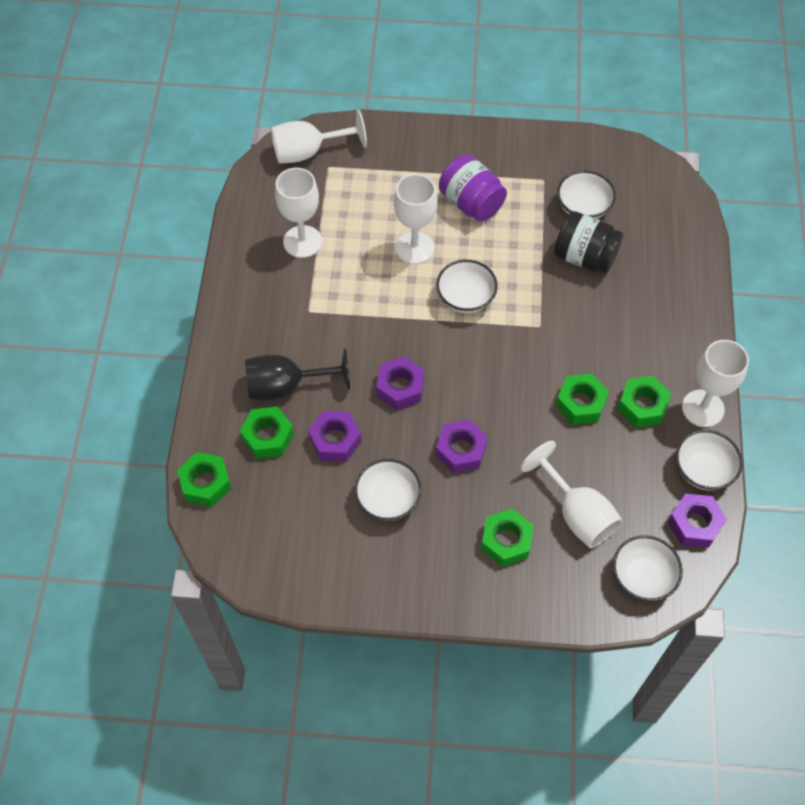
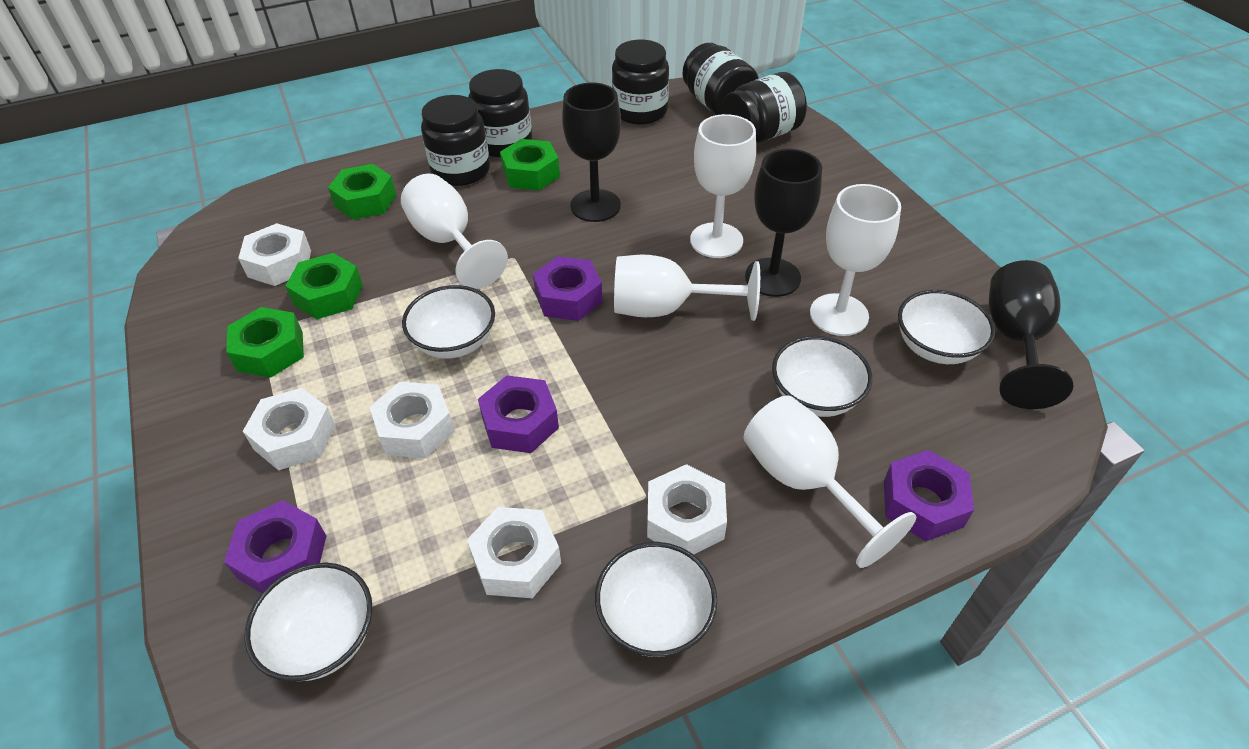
black goblet: 1 -> 3
black jar: 1 -> 5
green nut: 5 -> 4
purple jar: 1 -> 0
white nut: 0 -> 5

